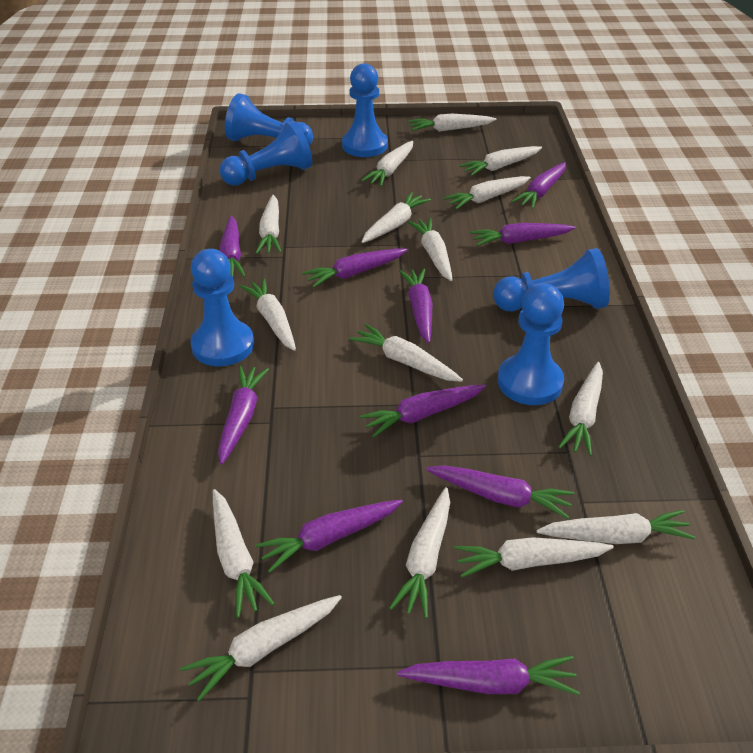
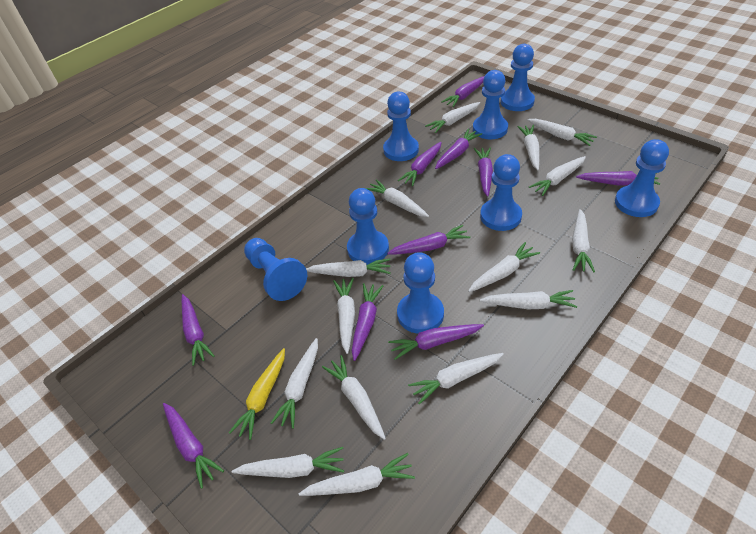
blue pawn: 6 -> 8
yellow carrot: 0 -> 1

